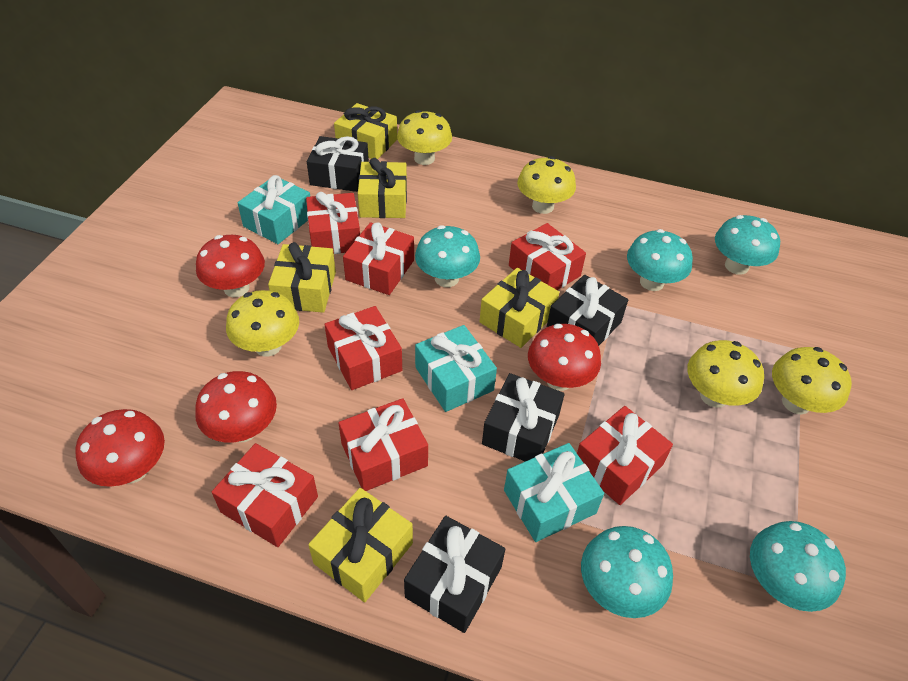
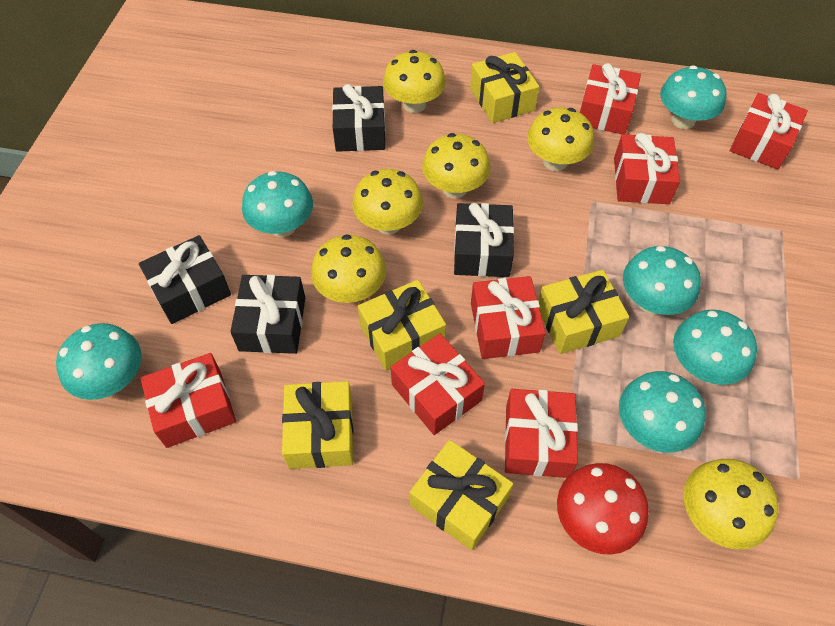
red mushroom: 4 -> 1
turquoise gift: 3 -> 0
turquoise mushroom: 5 -> 6
yellow mushroom: 5 -> 6

